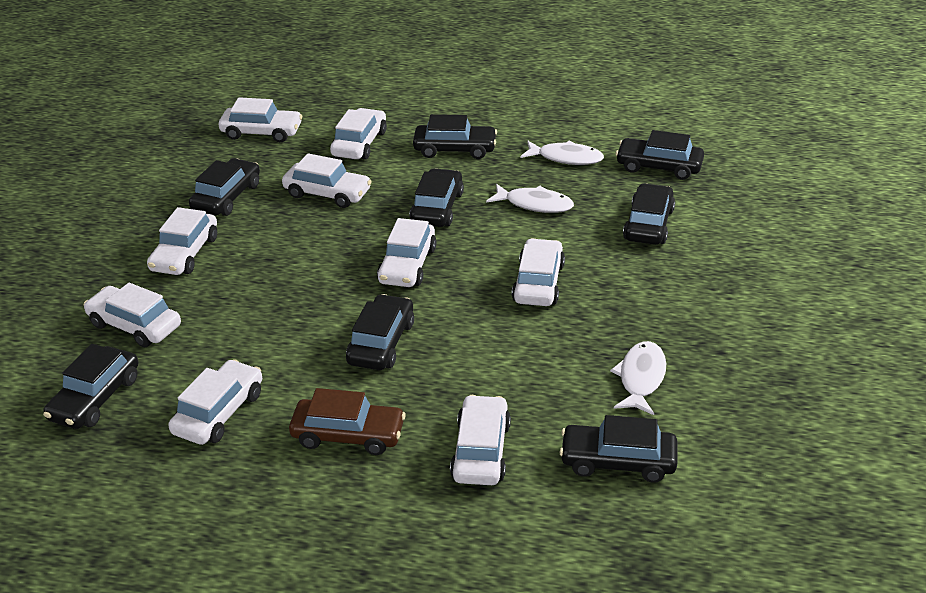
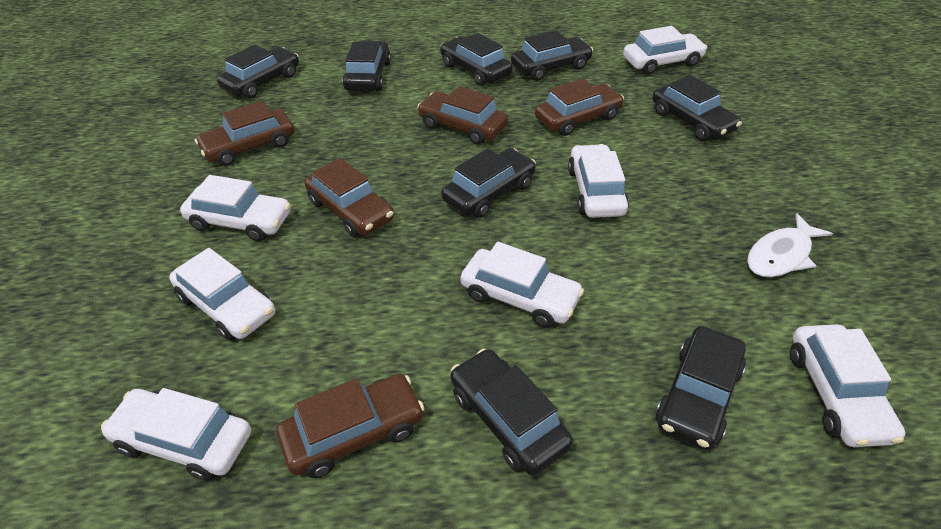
brown car: 1 -> 5
white car: 9 -> 7
white fish: 3 -> 1

